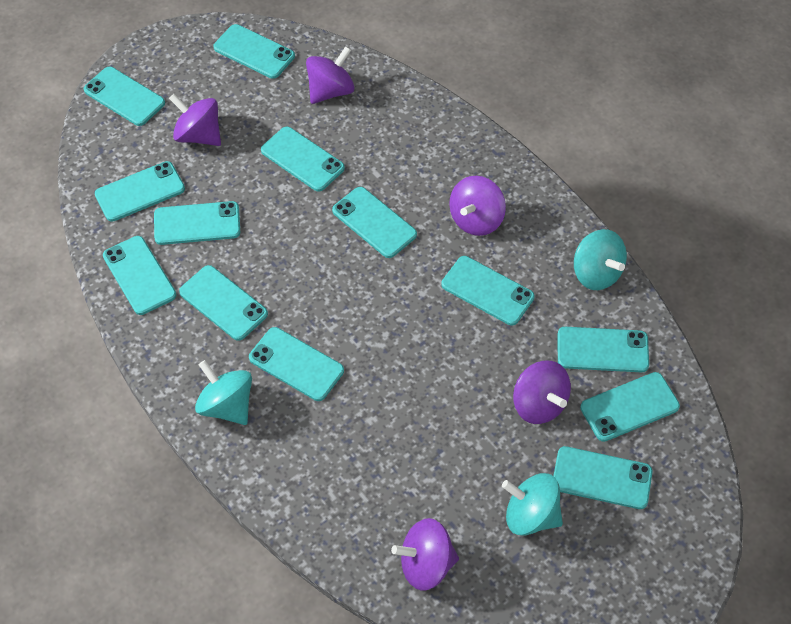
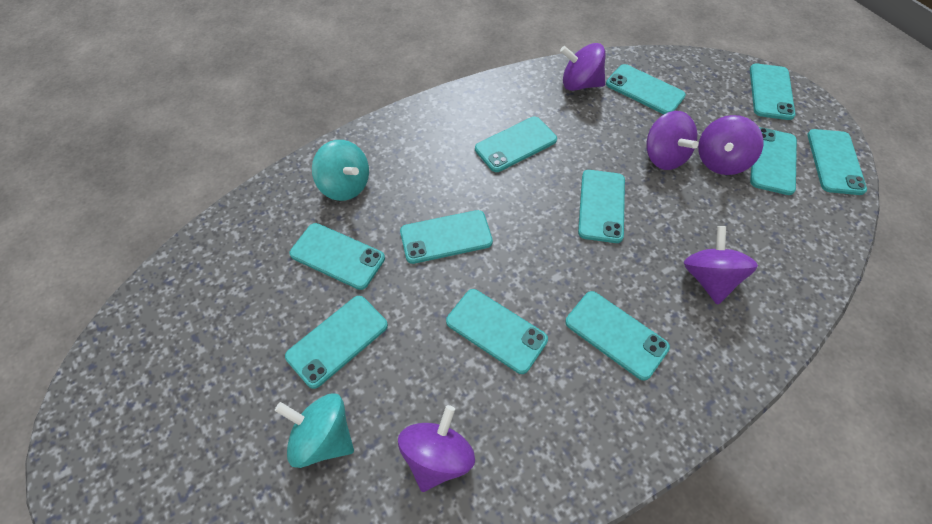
turquoise phone: 13 -> 11
turquoise spinning top: 3 -> 2

